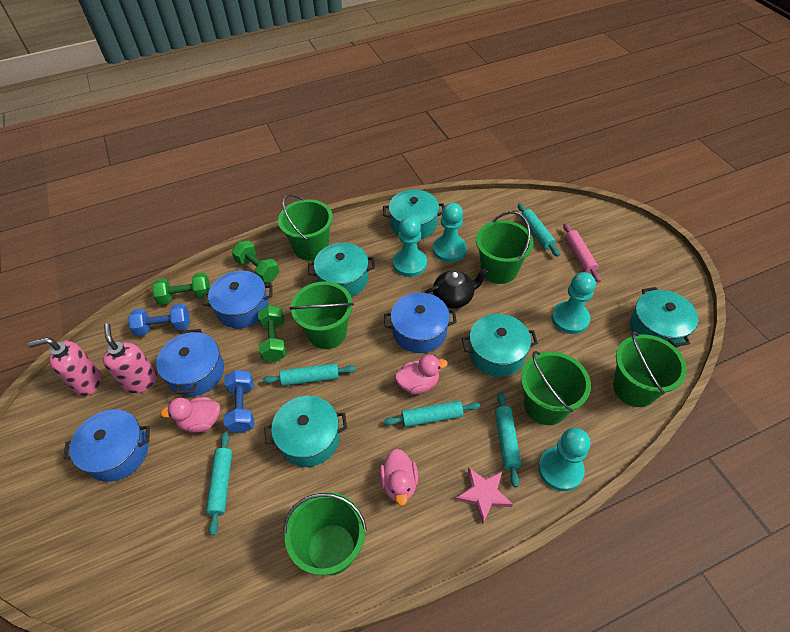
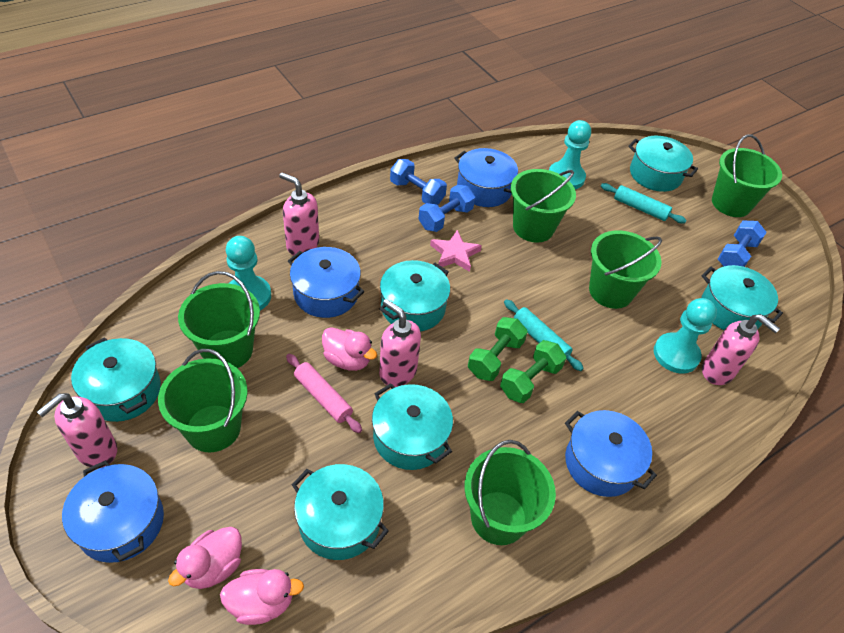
black teapot: 1 -> 0
blue dumbbell: 2 -> 3
green dumbbell: 3 -> 2
pink soap dispenser: 2 -> 4
turquoise pawn: 4 -> 3
turquoise pot: 5 -> 6
turquoise rolling pin: 5 -> 2

